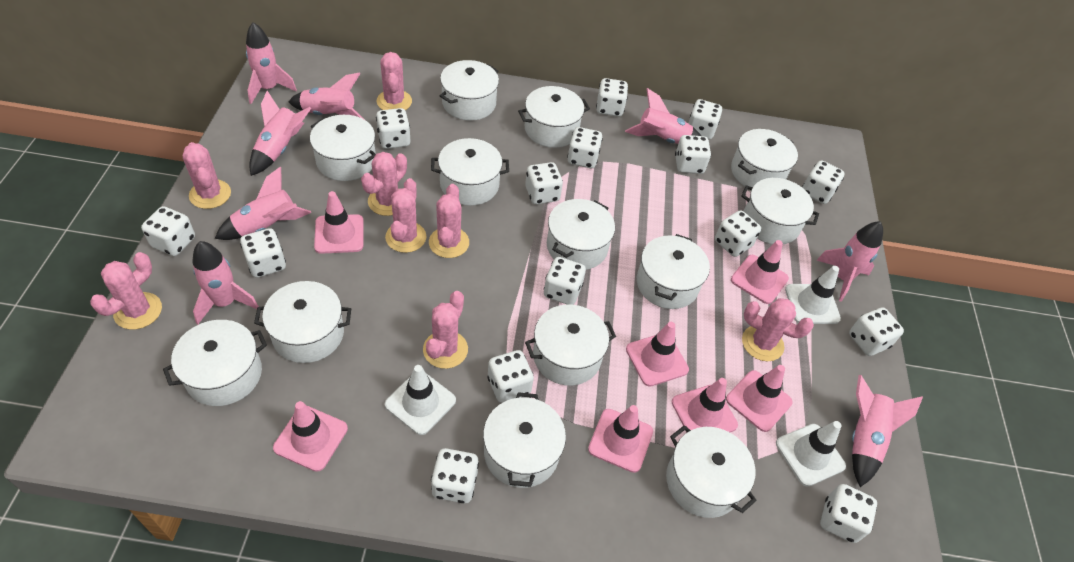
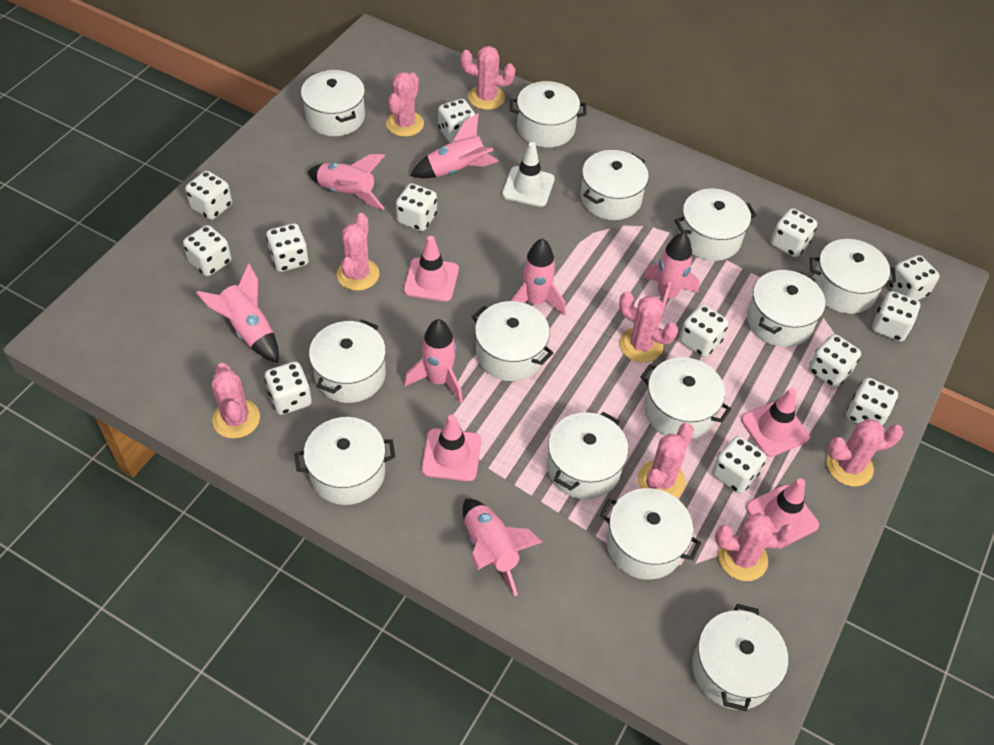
pink rocket: 8 -> 7
pink traffic cone: 7 -> 4
white dice: 15 -> 13
white traffic cone: 3 -> 1

